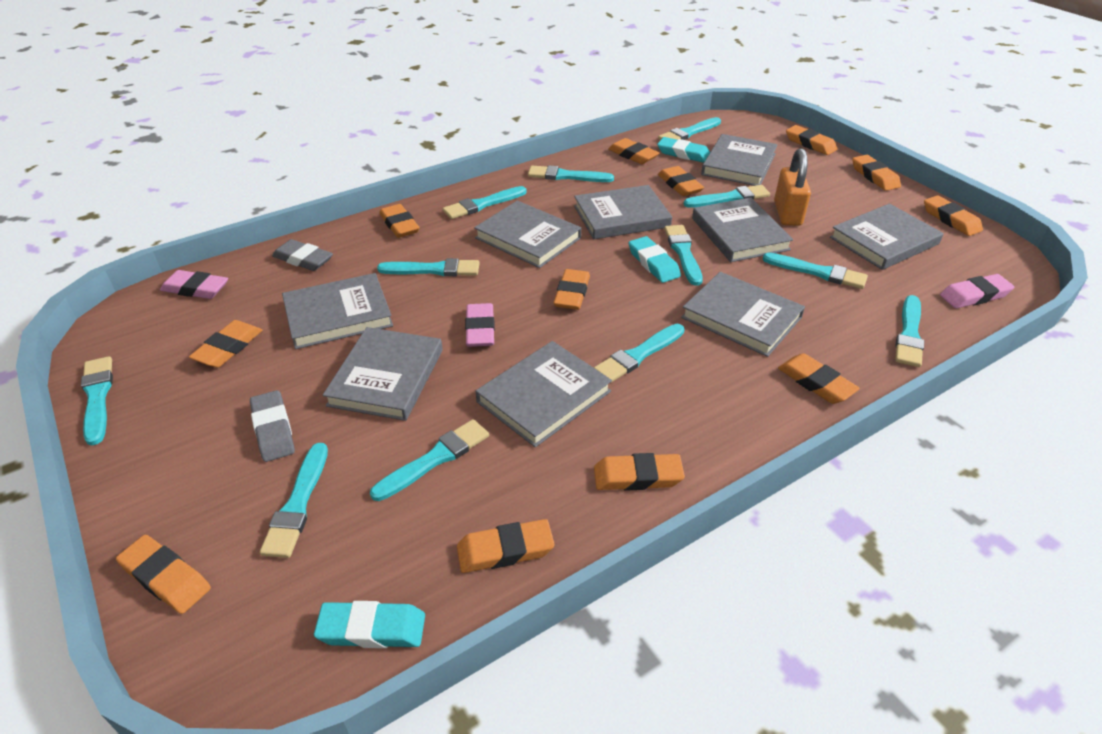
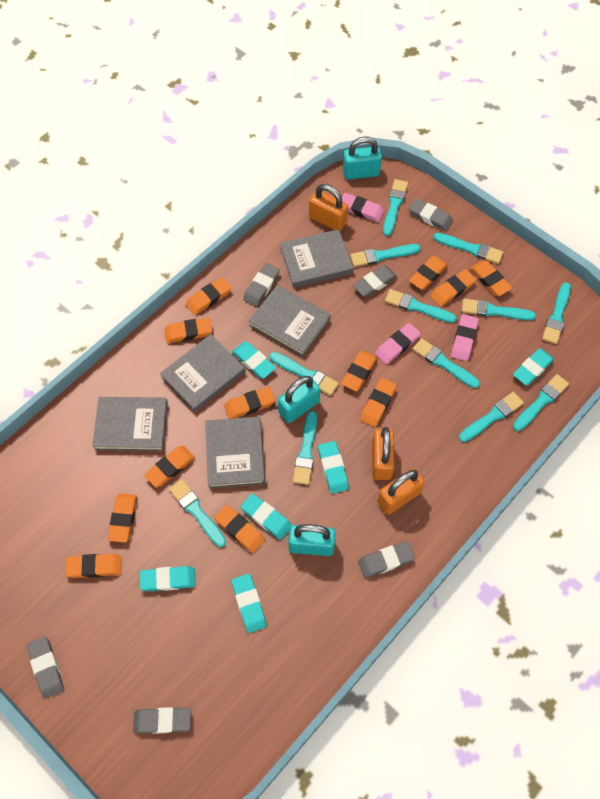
grey book: 9 -> 5
grey eraser: 2 -> 6
orange padlock: 1 -> 3
turquoise eraser: 3 -> 6
turquoise padlock: 0 -> 3

